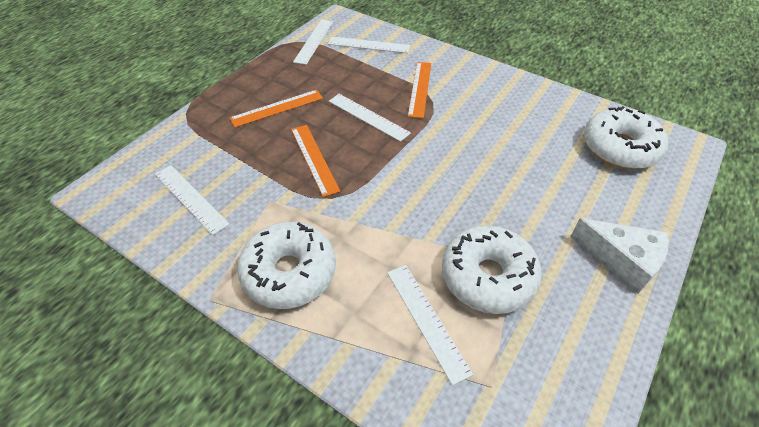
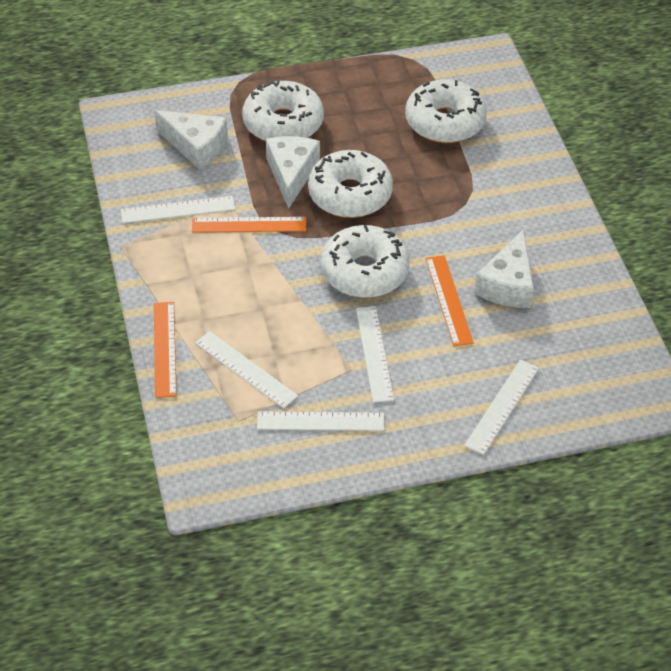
white cheese: 1 -> 3
white donut: 3 -> 4

